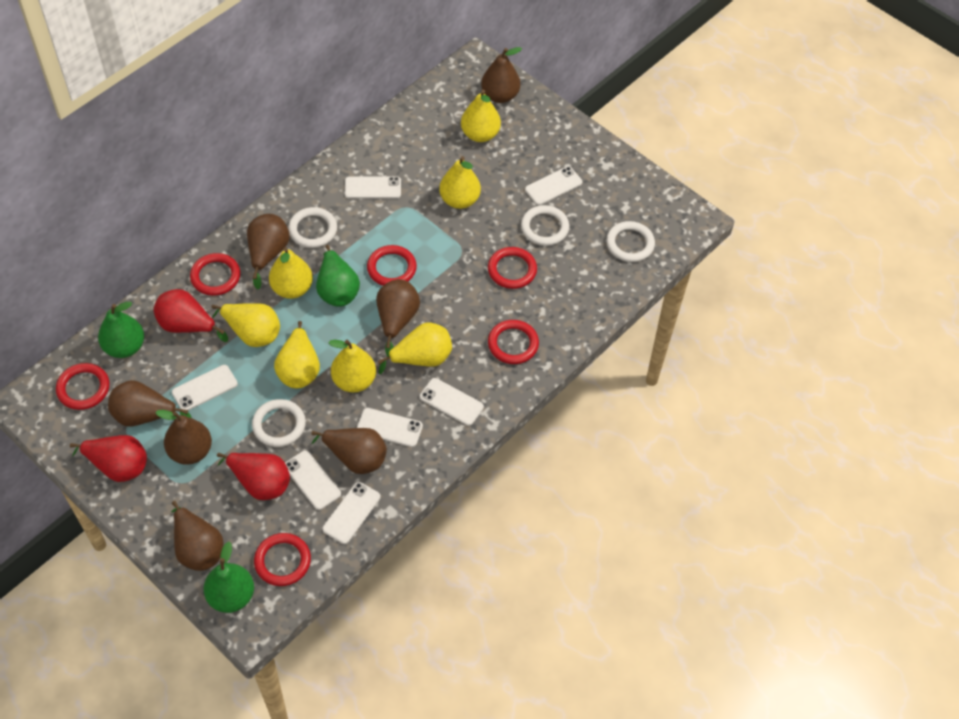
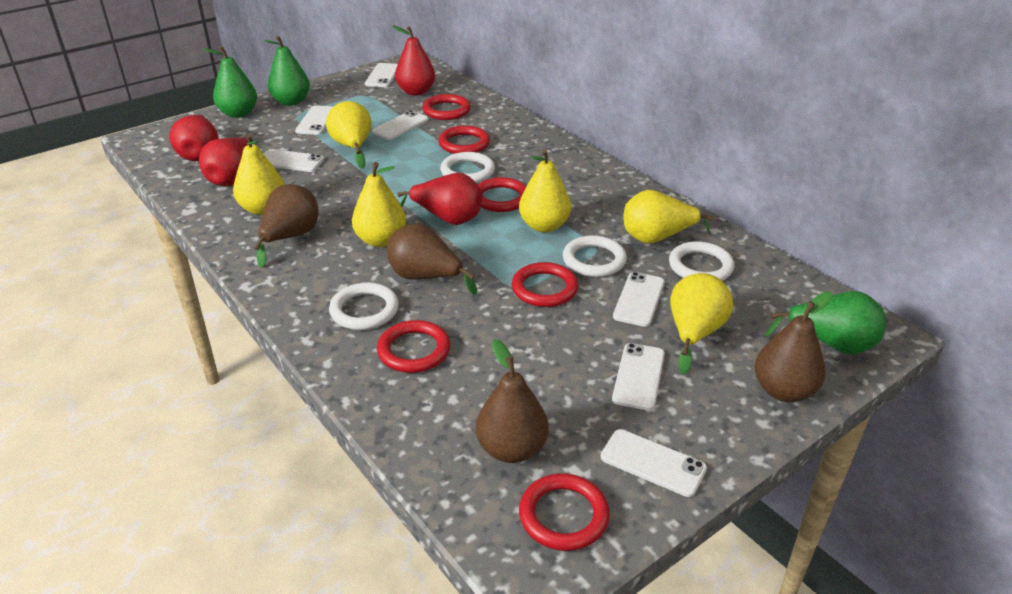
brown pear: 7 -> 4
red pear: 3 -> 4
yellow pear: 7 -> 6

